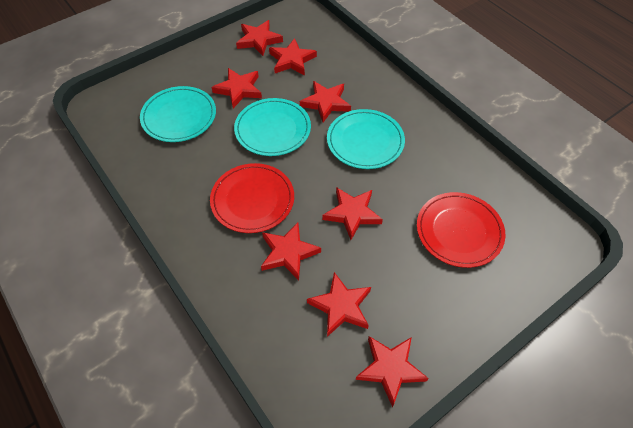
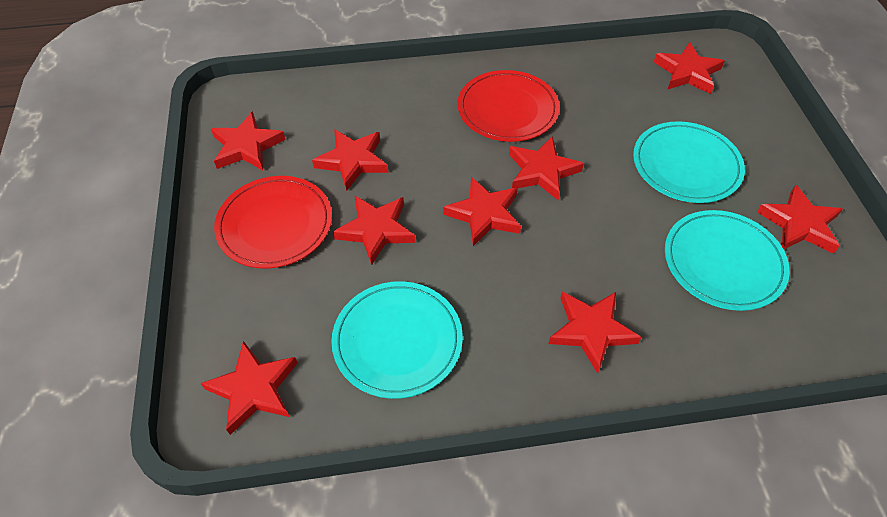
red star: 8 -> 9

